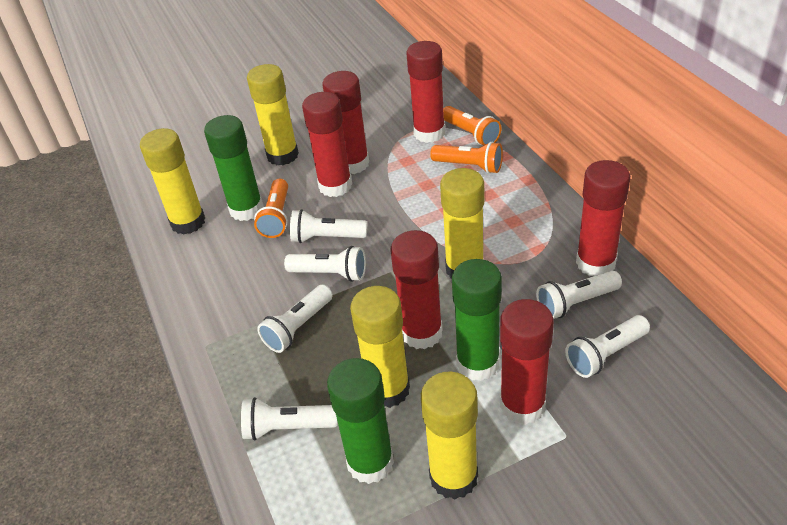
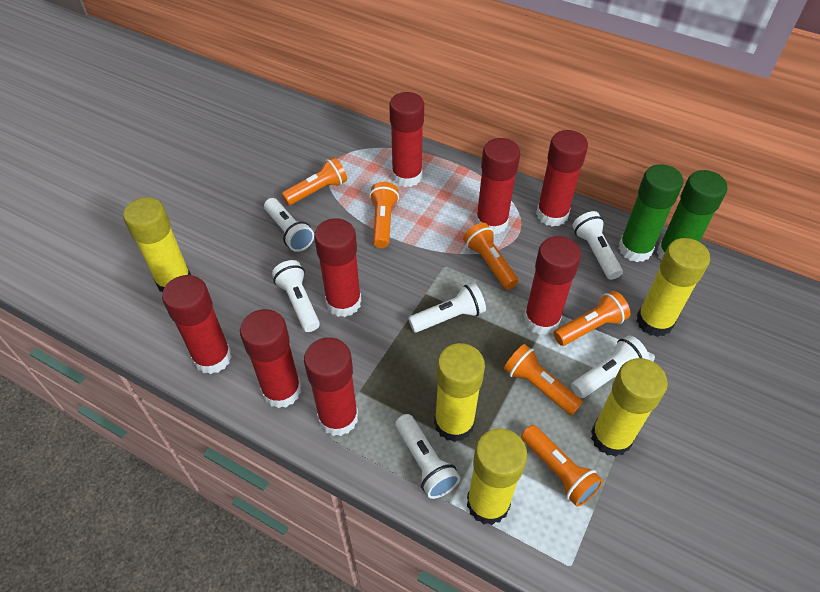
green glue stick: 3 -> 2
orange flashlight: 3 -> 6
red glue stick: 6 -> 8

